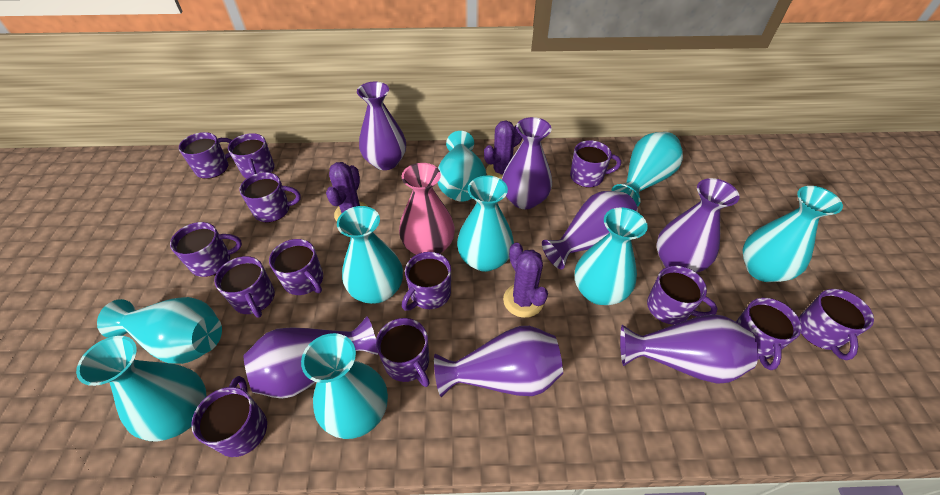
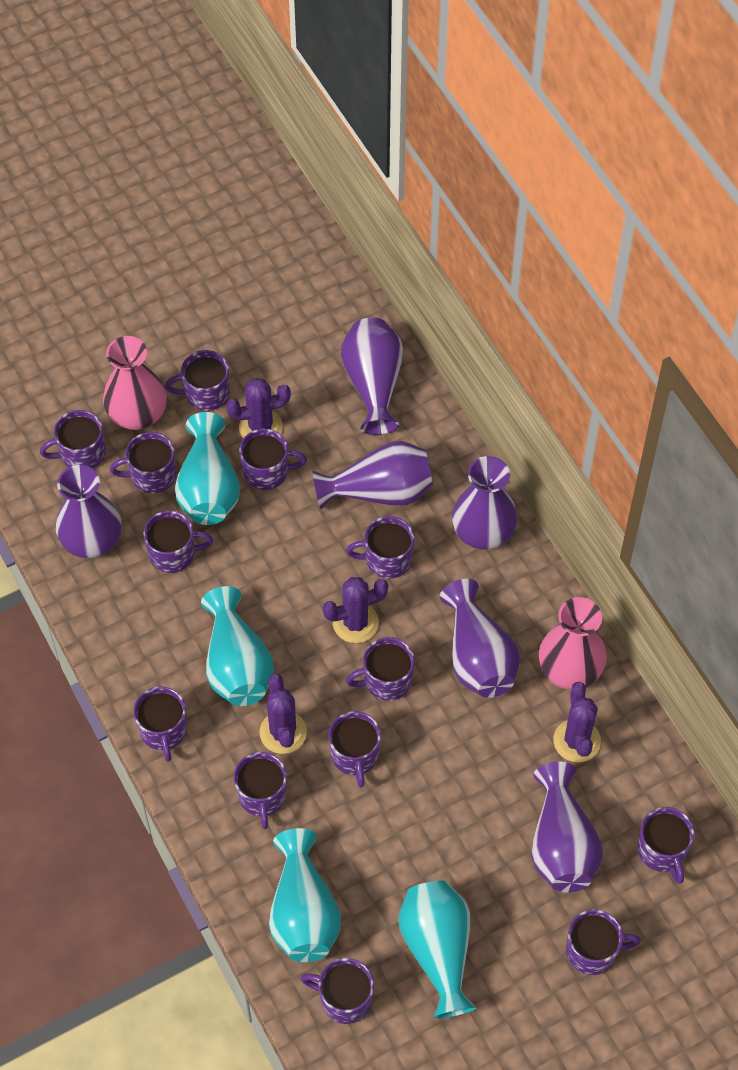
pink vase: 1 -> 2
purple cactus: 3 -> 4
purple vase: 7 -> 6
turquoise vase: 9 -> 4

